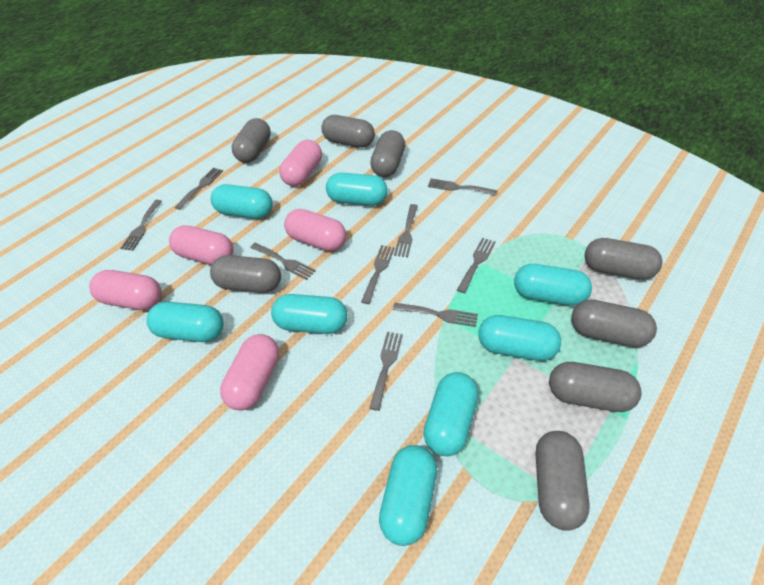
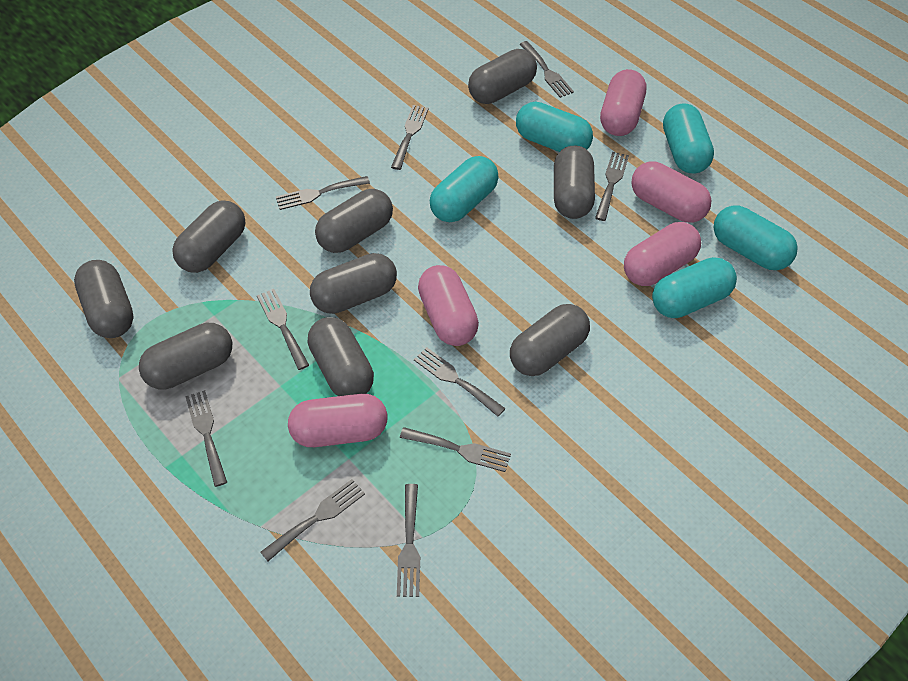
grey capsule: 8 -> 9
grey fork: 9 -> 10
turquoise capsule: 8 -> 5

